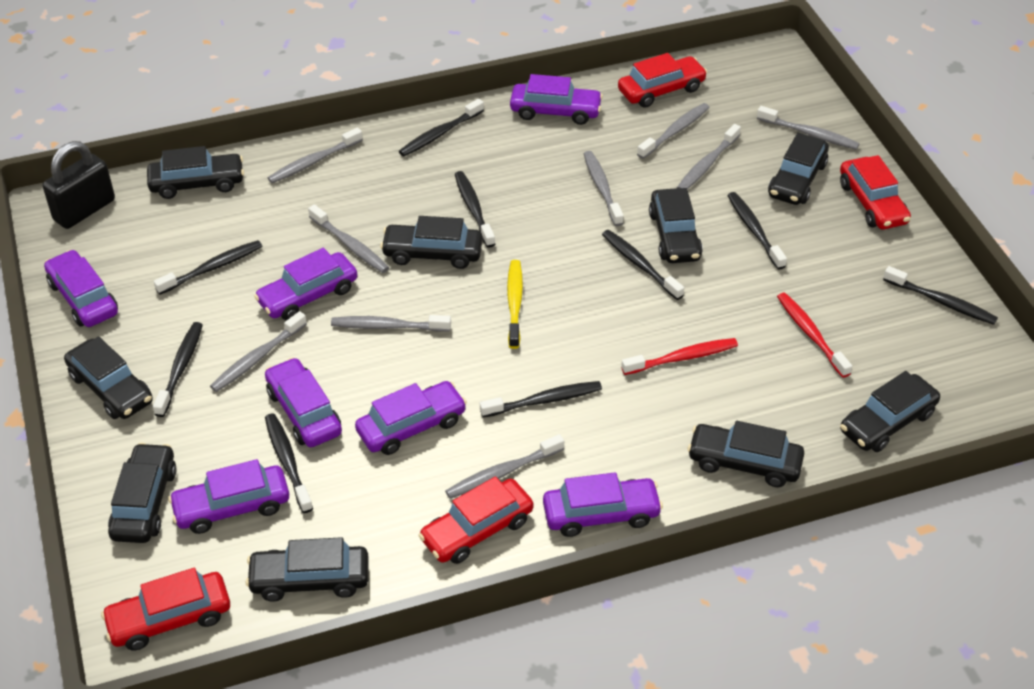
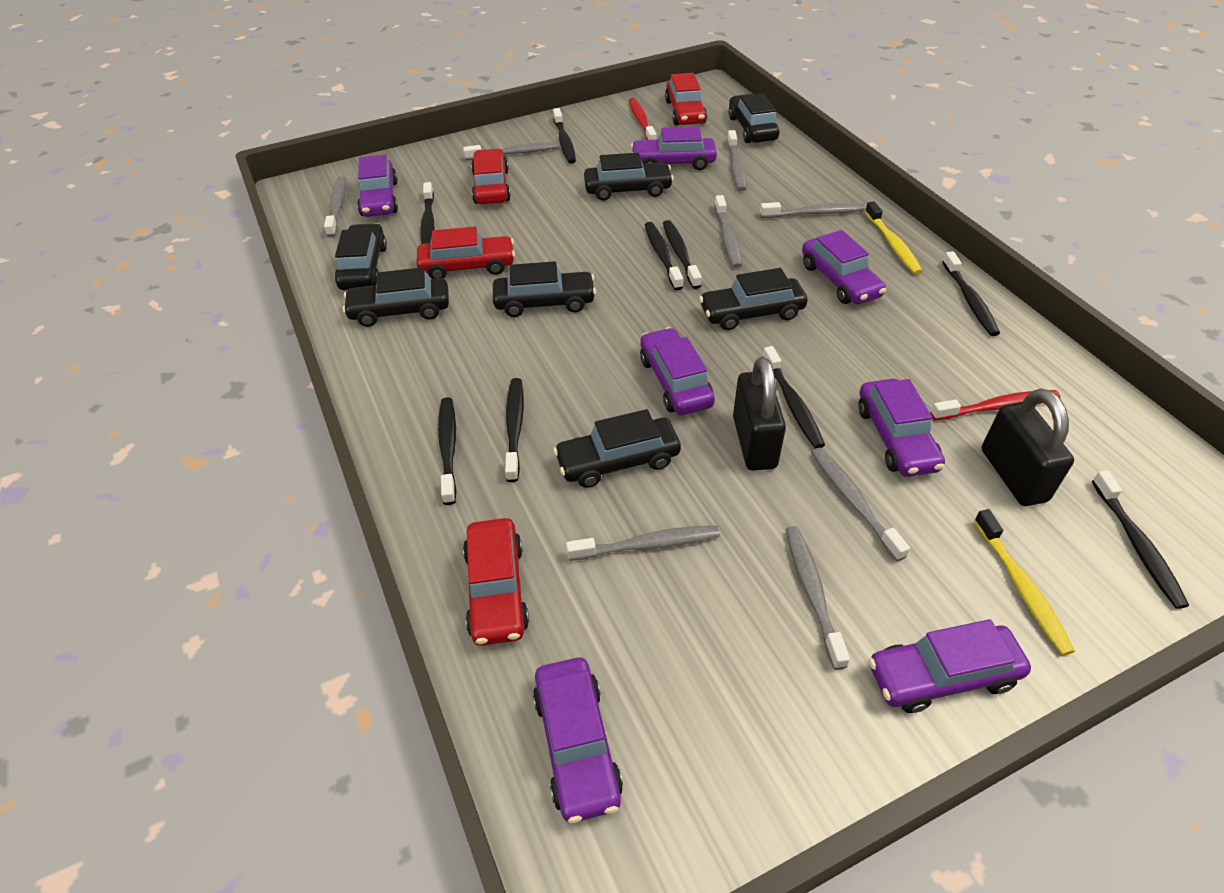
black car: 9 -> 7
black padlock: 1 -> 2
grey toothbrush: 9 -> 8
yellow toothbrush: 1 -> 2

